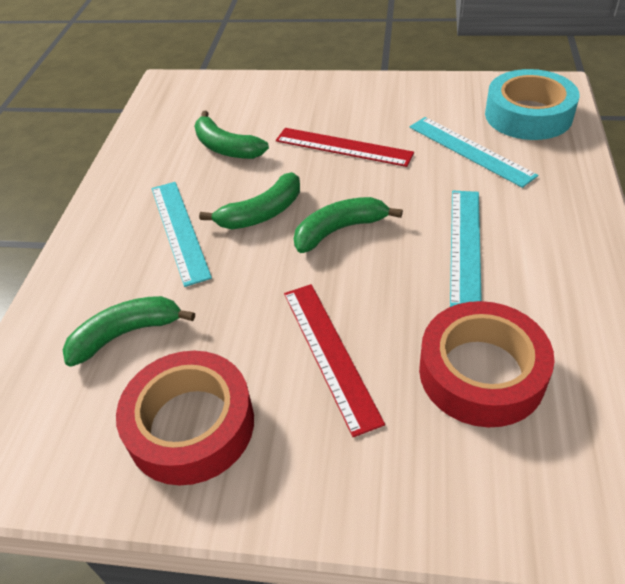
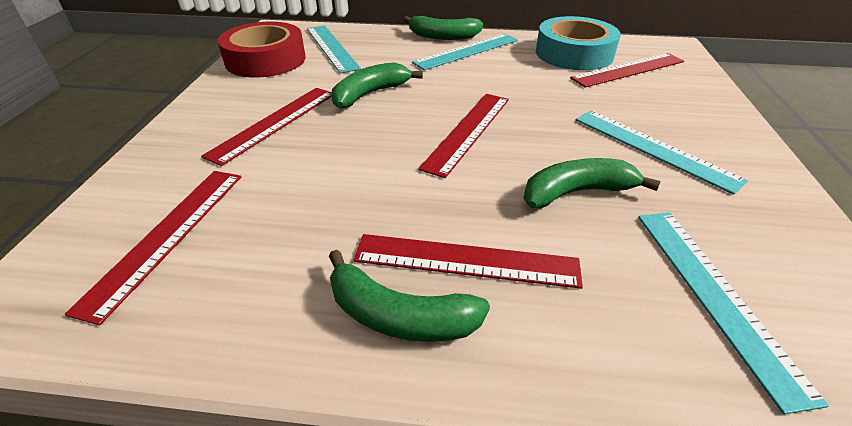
red ruler: 2 -> 5
red tape: 2 -> 1
turquoise ruler: 3 -> 4

